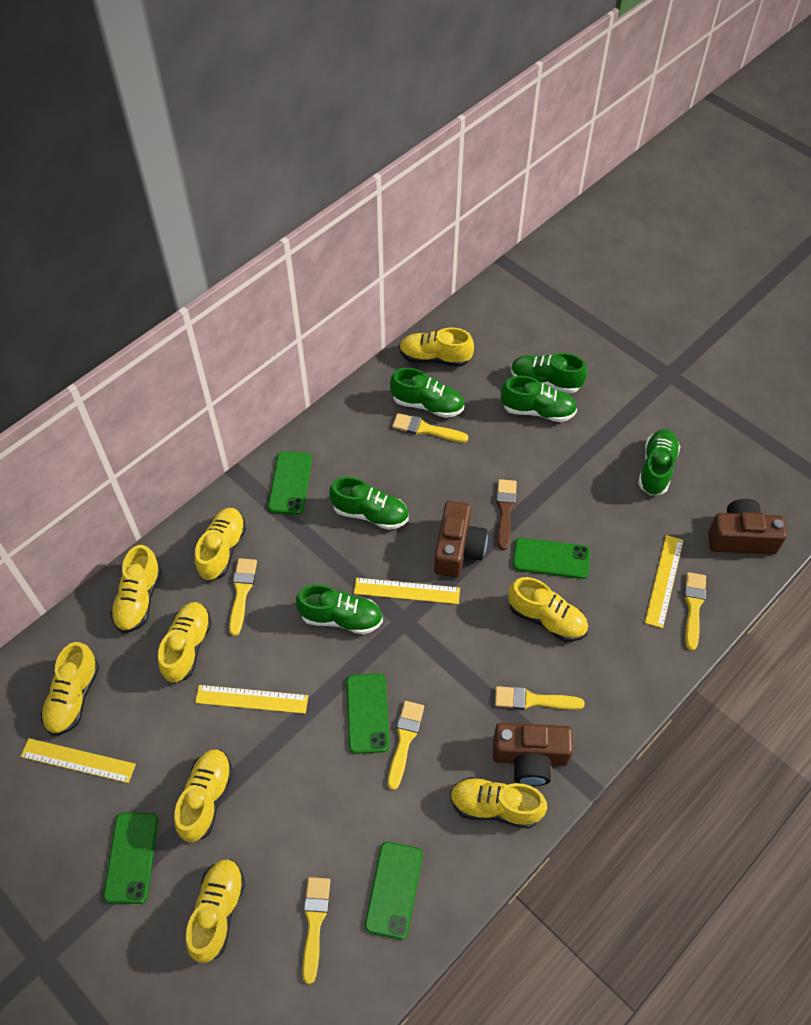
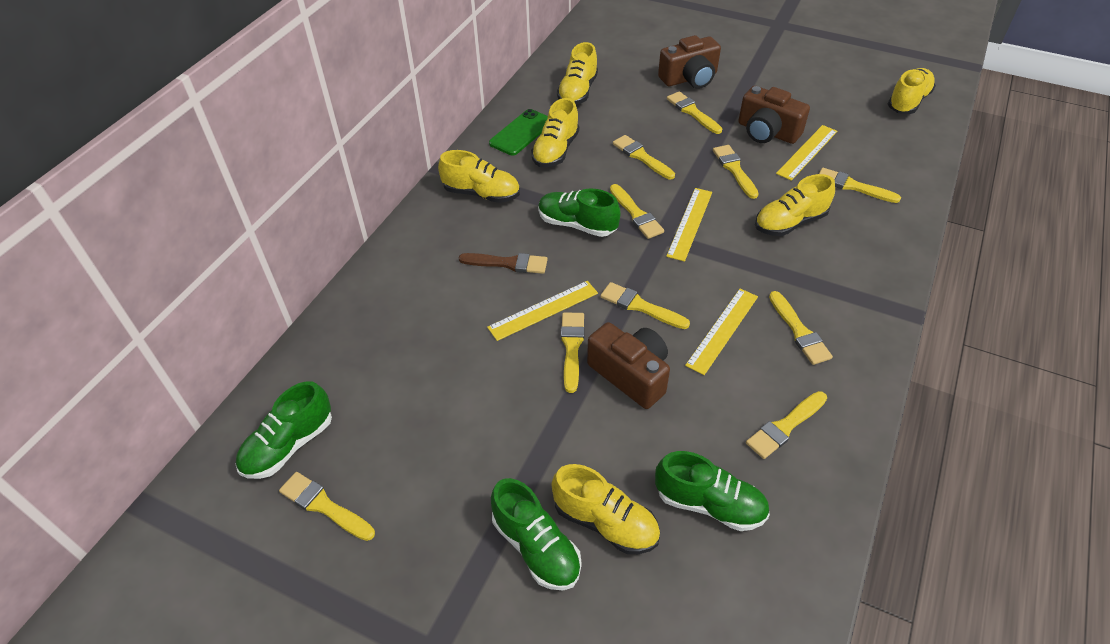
green phone: 5 -> 1
green shoe: 6 -> 4
yellow brush: 6 -> 10
yellow shoe: 9 -> 6

